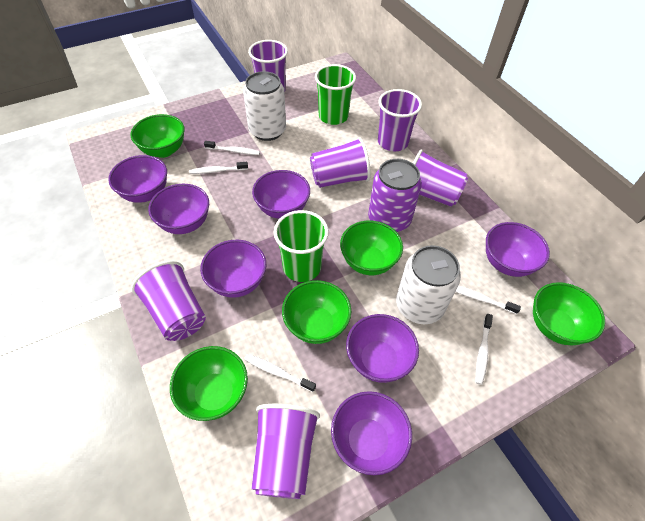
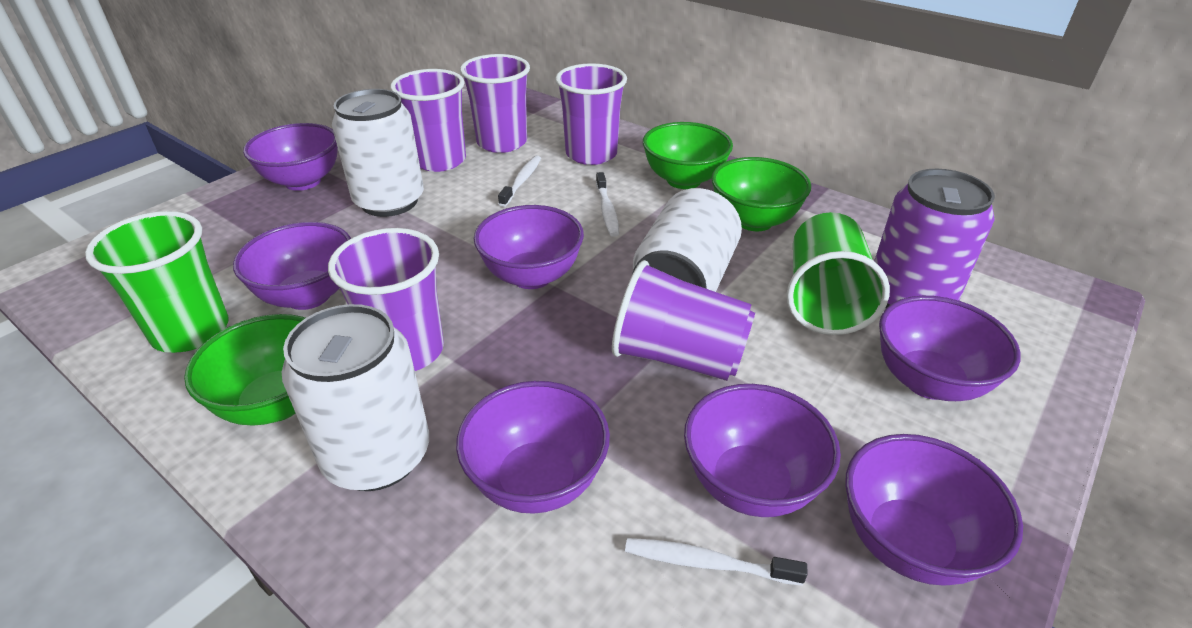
green bowl: 5 -> 3
purple cup: 6 -> 5
white can: 2 -> 3
white toothbrush: 5 -> 3

